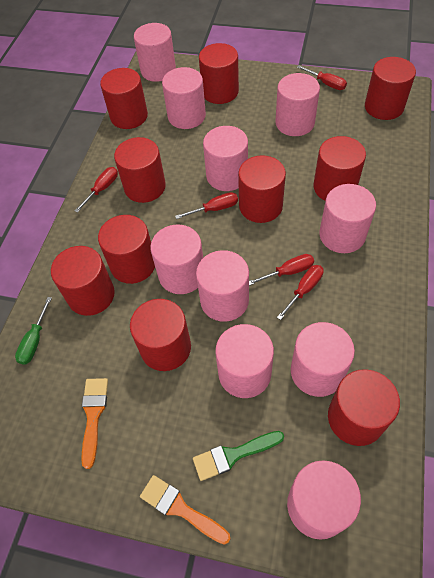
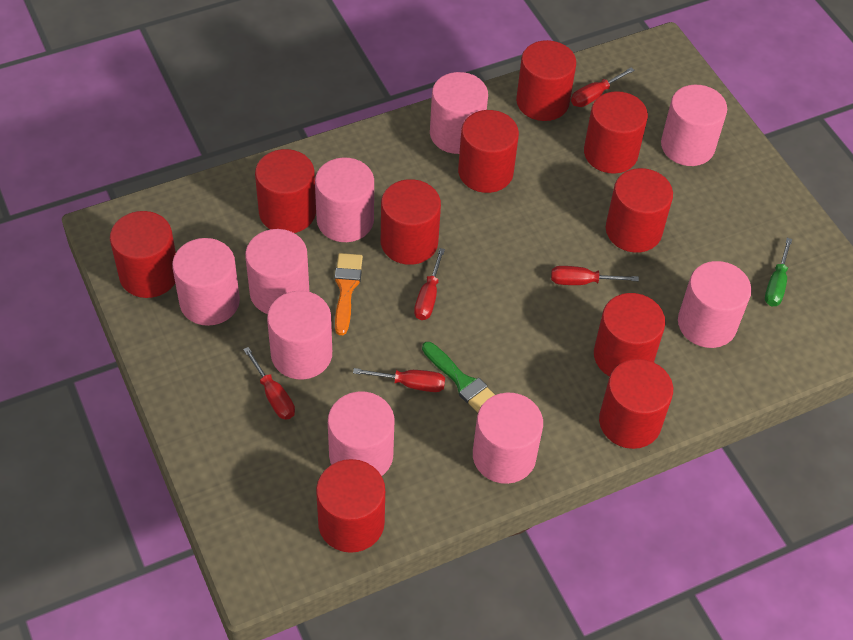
orange brush: 2 -> 1
pink cylinder: 10 -> 9

